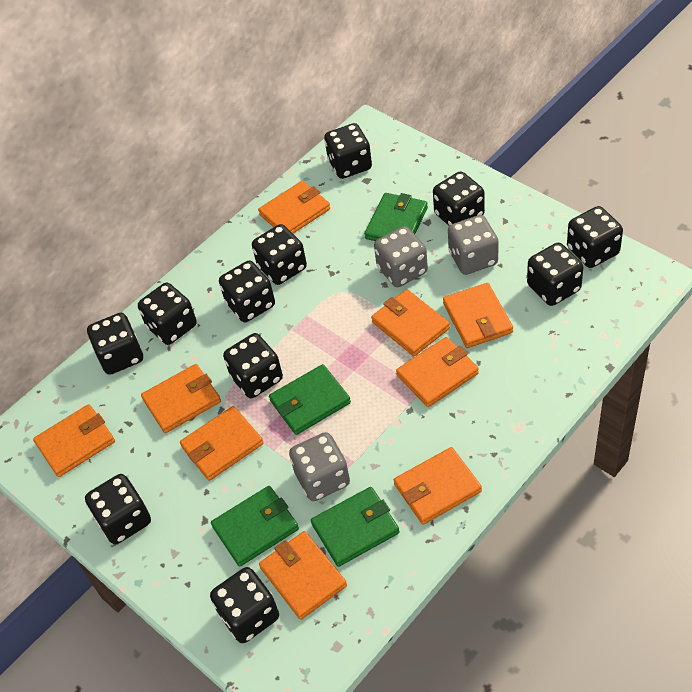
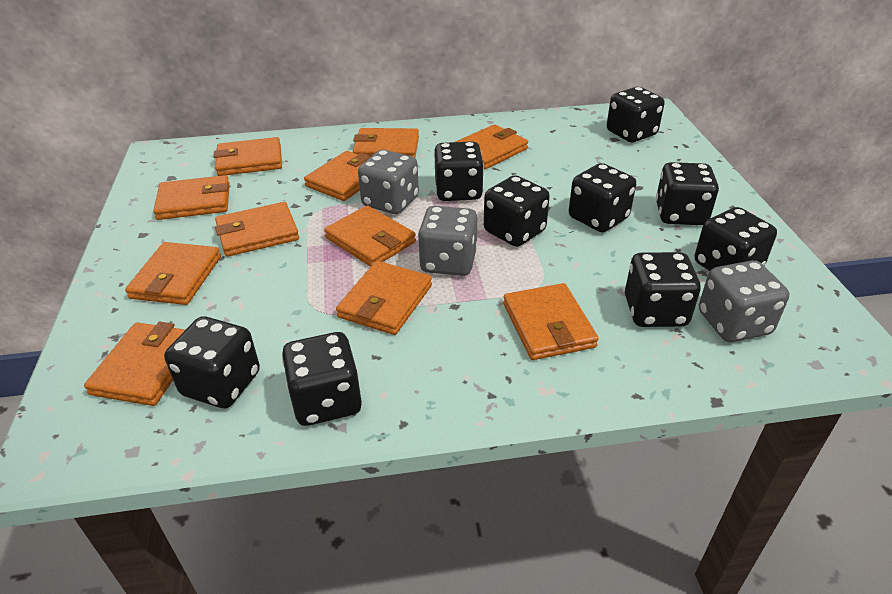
black dice: 11 -> 9
green wallet: 4 -> 0
orange wallet: 9 -> 11

